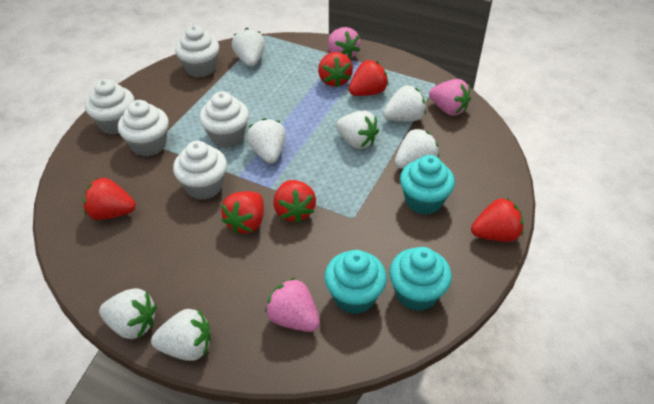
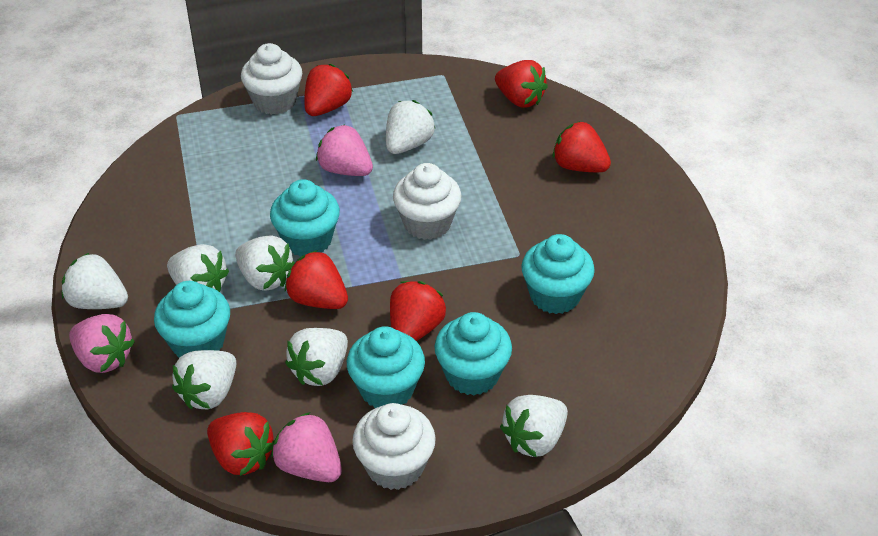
turquoise cupcake: 3 -> 5
white cupcake: 5 -> 3

